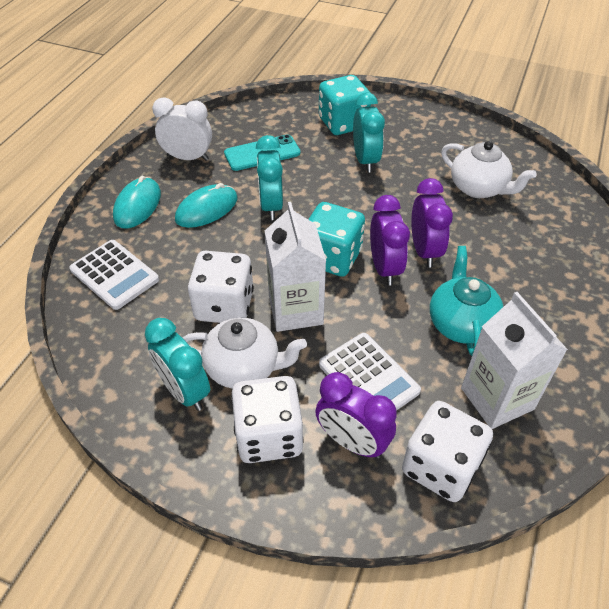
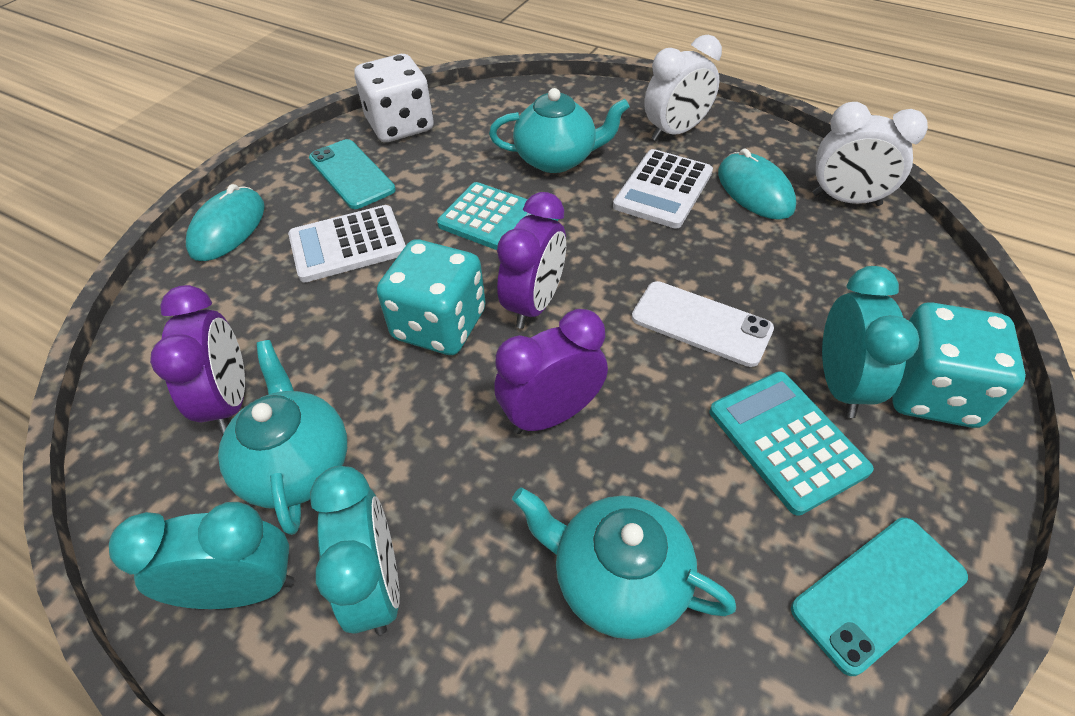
turquoise calculator: 0 -> 2
turquoise phone: 1 -> 2
turquoise teapot: 1 -> 3
white carton: 2 -> 0
white clock: 1 -> 2
white dice: 3 -> 1
white phone: 0 -> 1
white teapot: 2 -> 0

